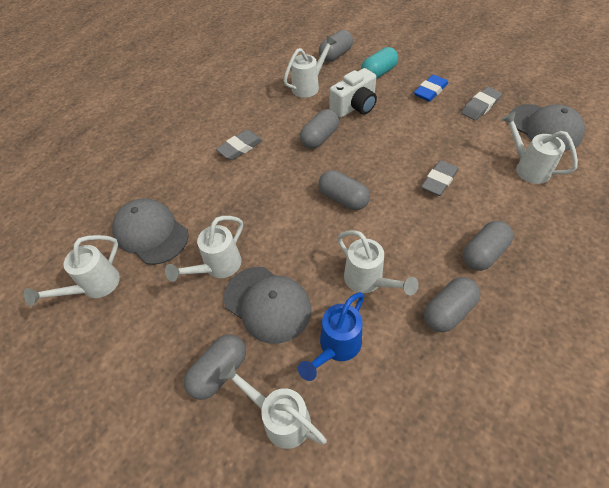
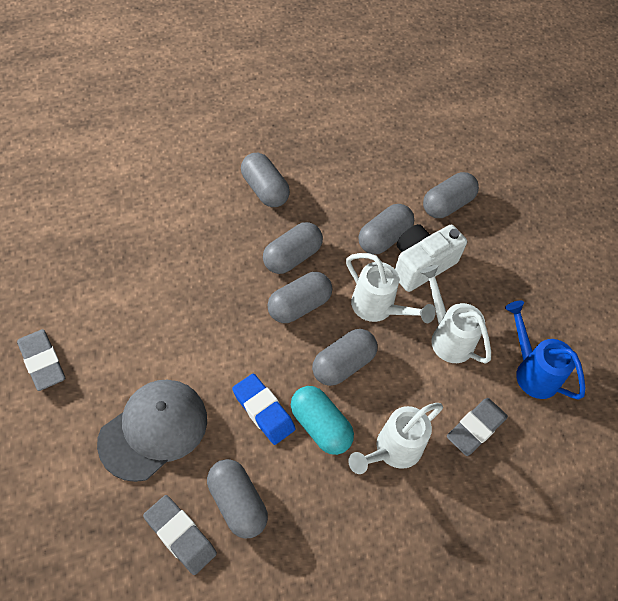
grey cap: 3 -> 1
grey capsule: 6 -> 7
white watering can: 6 -> 3

